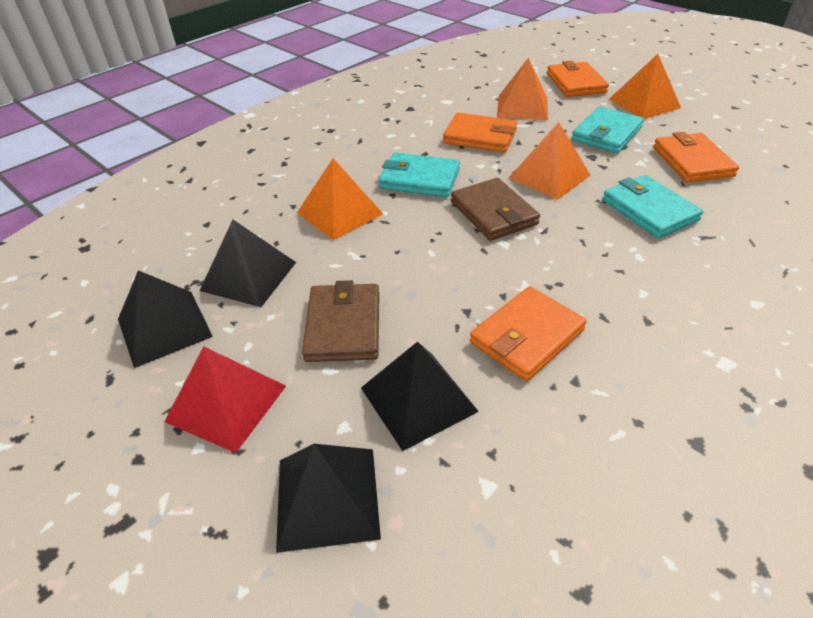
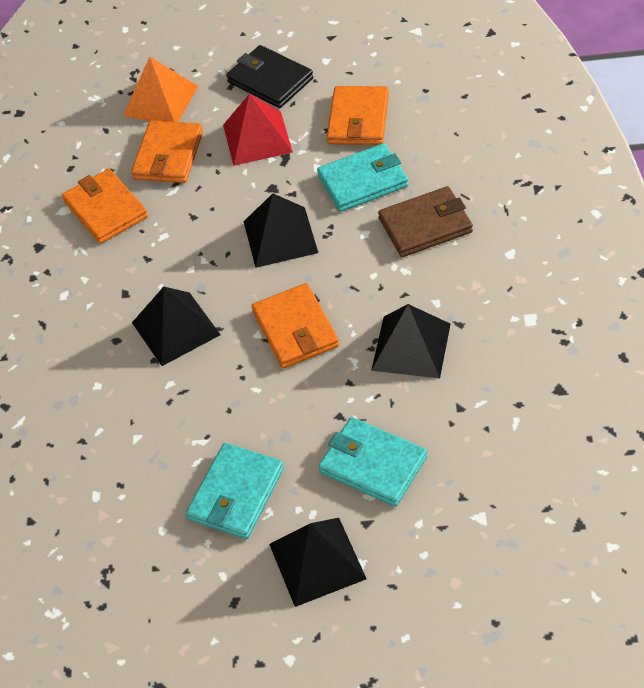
black wallet: 0 -> 1
brown wallet: 2 -> 1
orange pyramid: 4 -> 1

